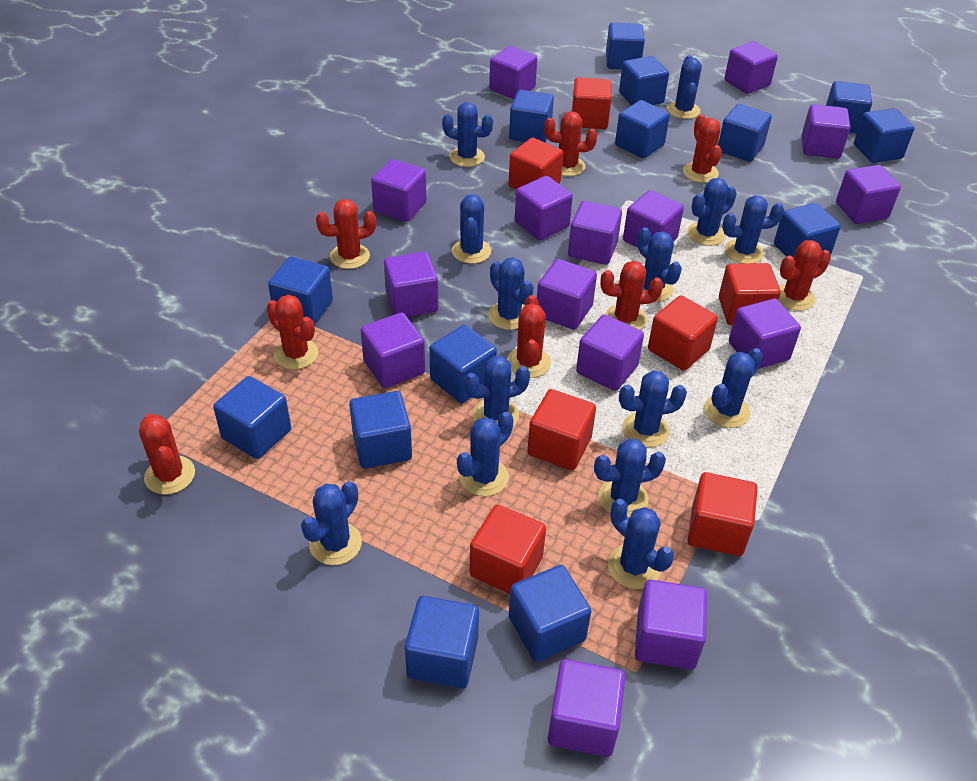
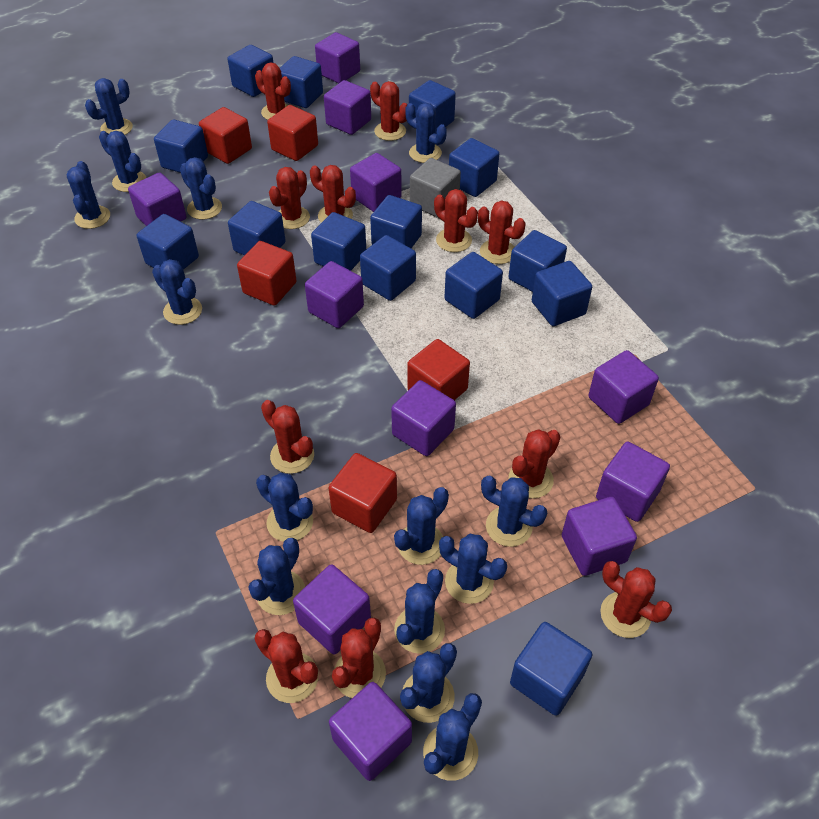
grey cube: 0 -> 1
purple cube: 15 -> 11
red cactus: 8 -> 11
red cube: 7 -> 5

